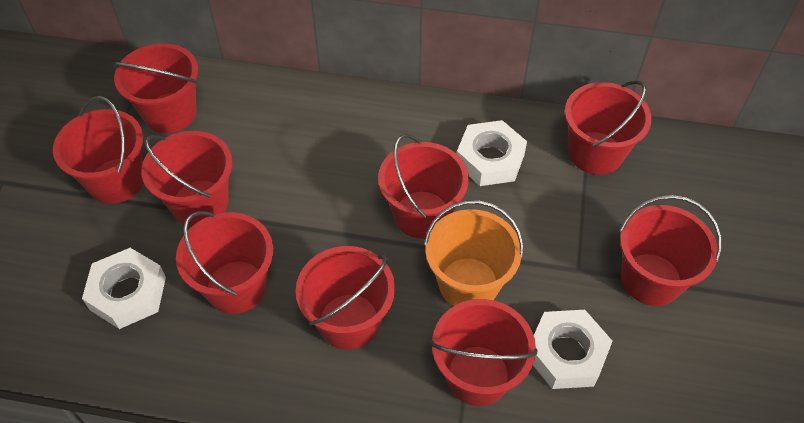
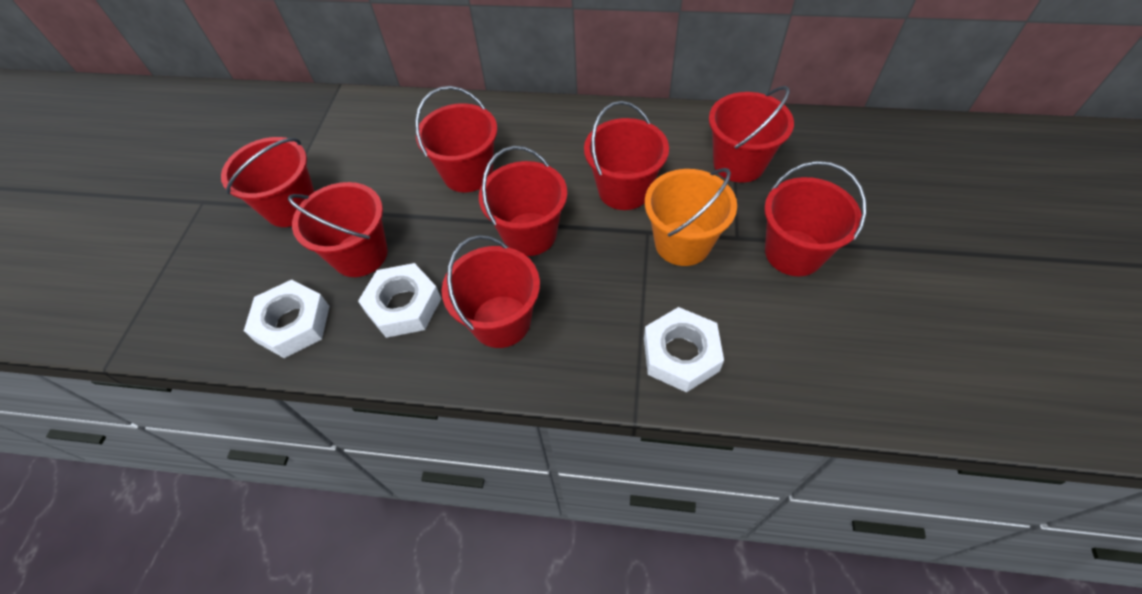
red bucket: 9 -> 8

